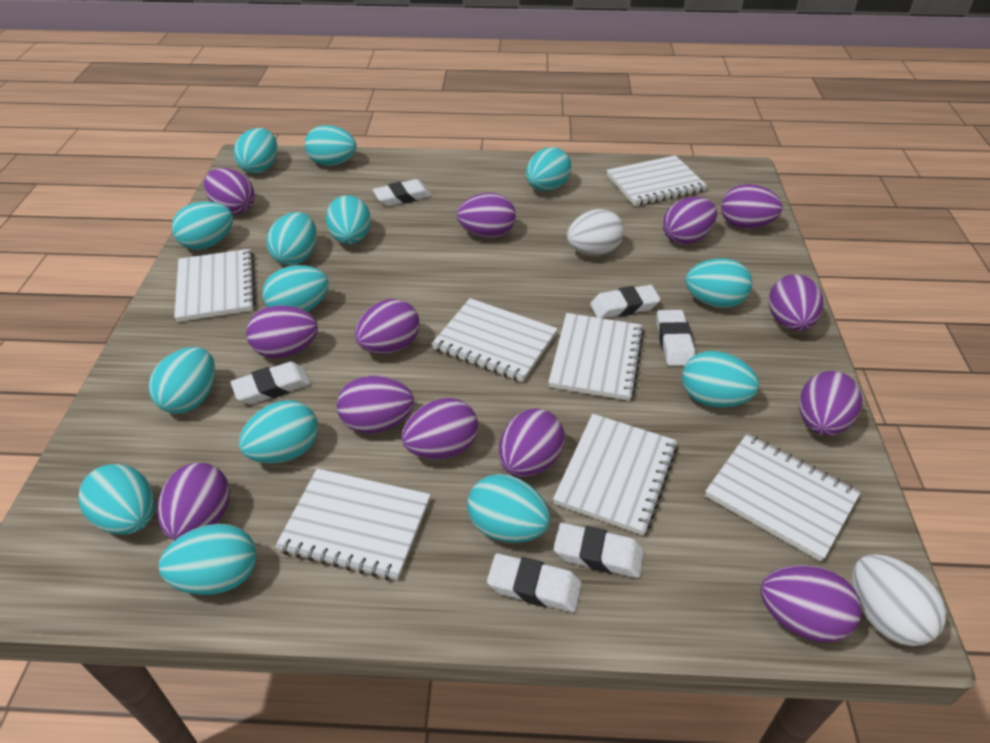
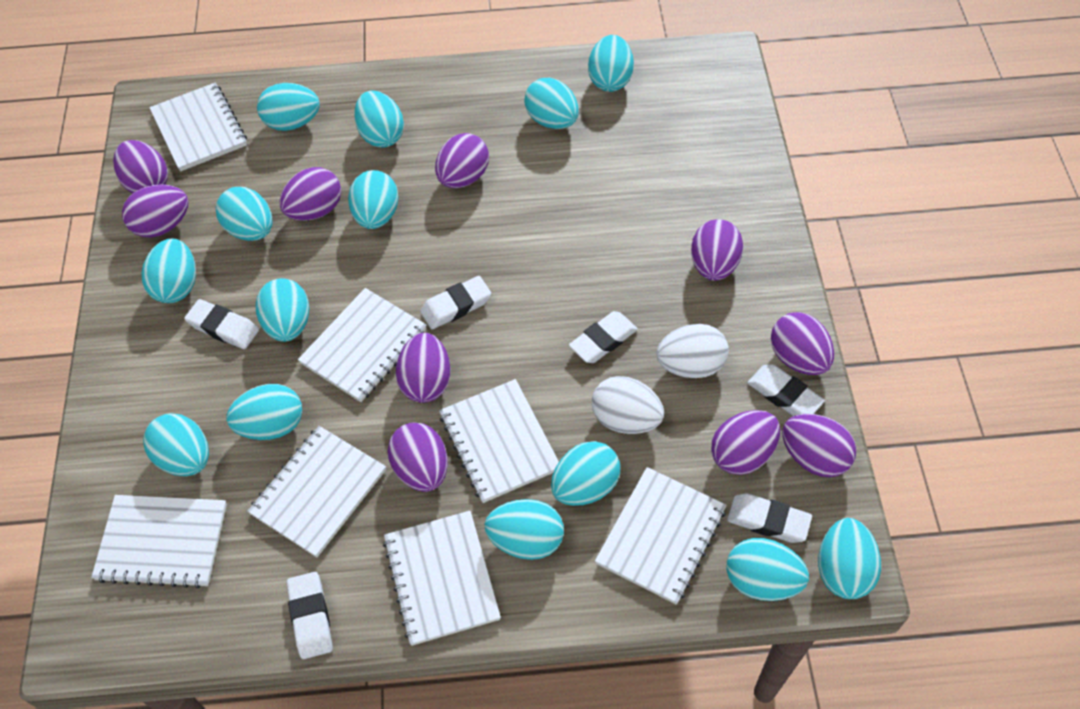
purple egg: 13 -> 10

